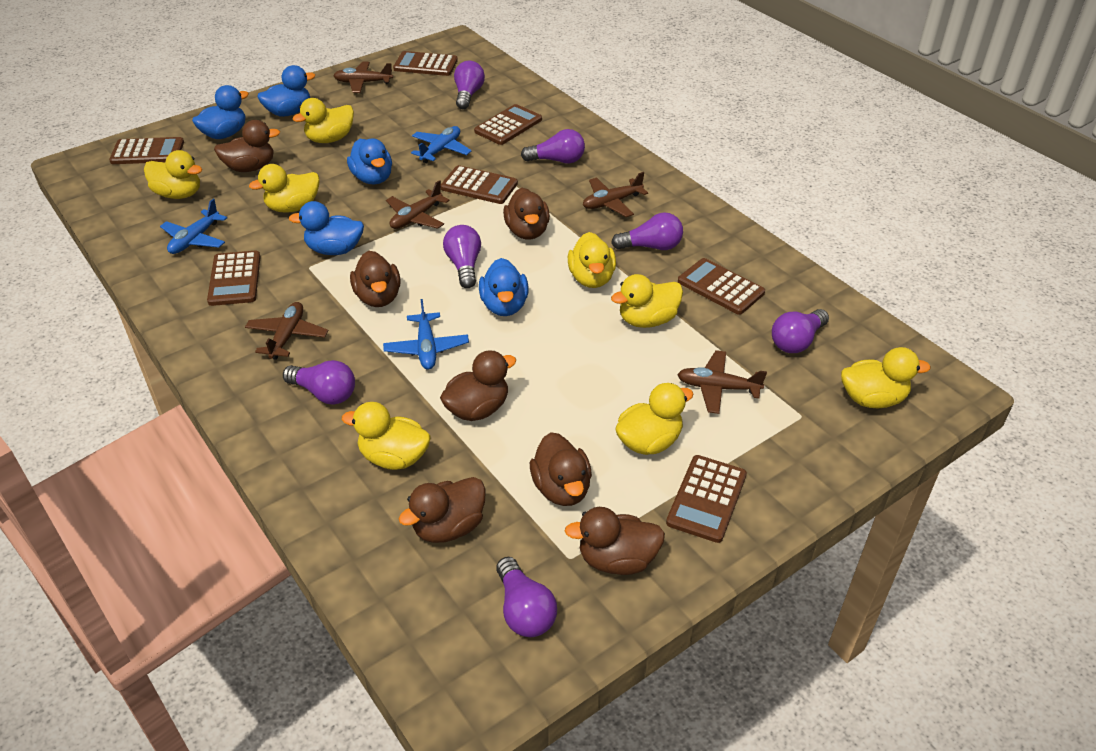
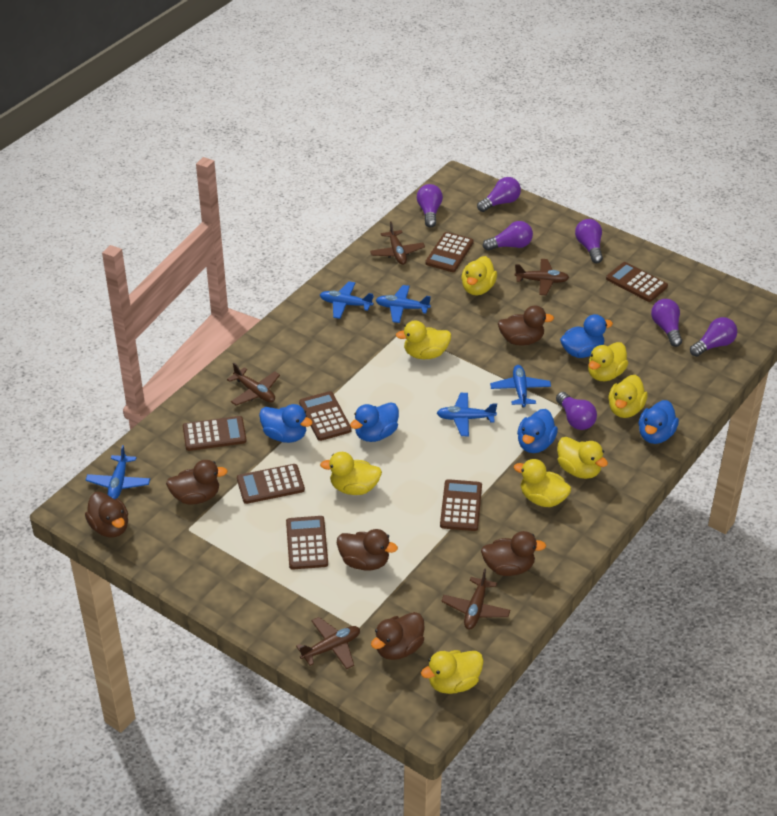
blue plane: 3 -> 5
brown duck: 7 -> 6

